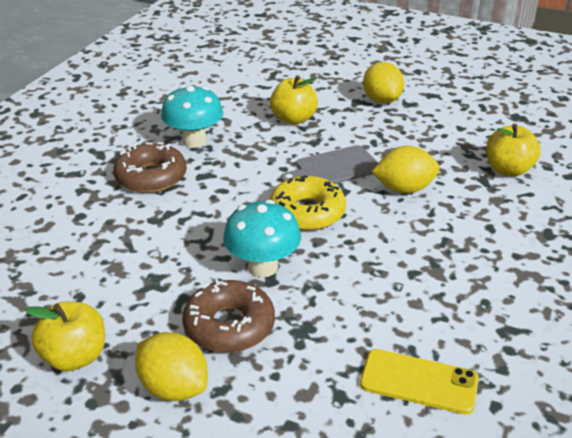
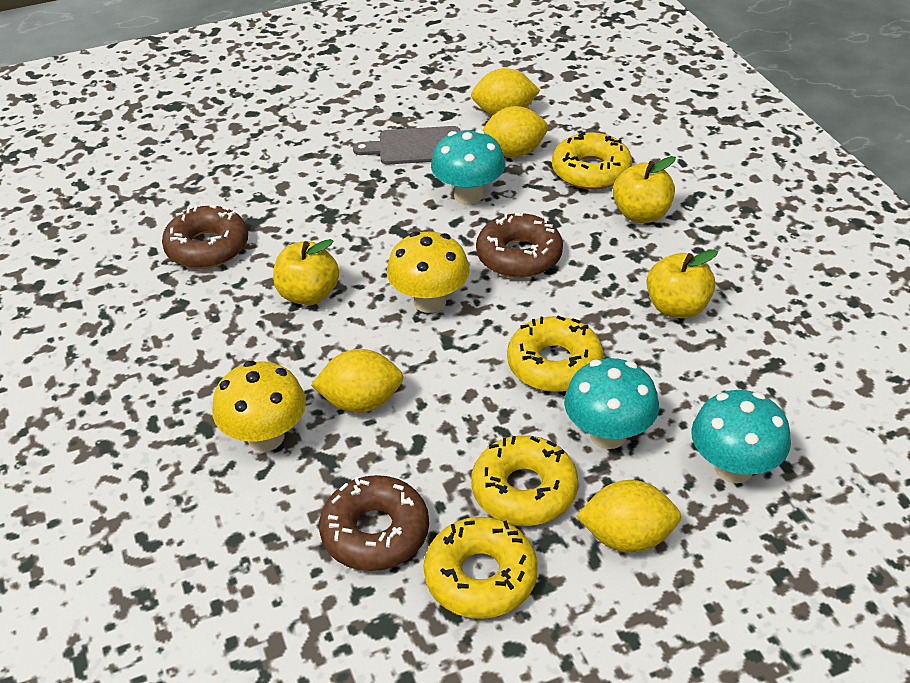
brown donut: 2 -> 3
turquoise mushroom: 2 -> 3
yellow donut: 1 -> 4
yellow lemon: 3 -> 4
yellow mushroom: 0 -> 2
yellow phone: 1 -> 0

